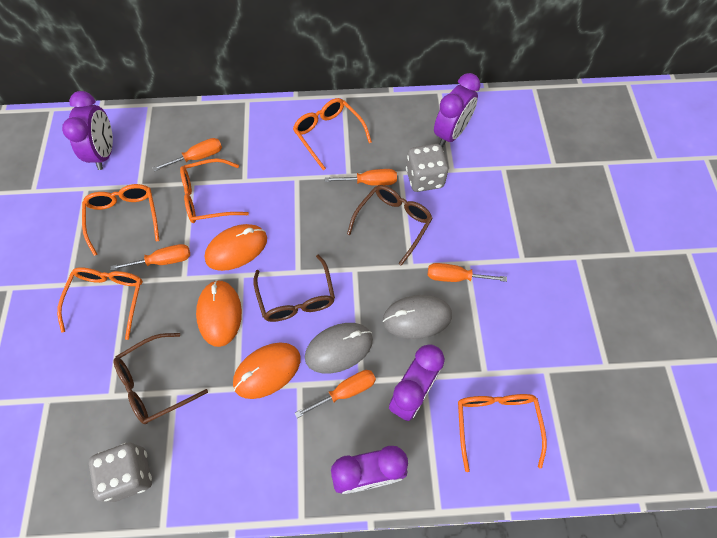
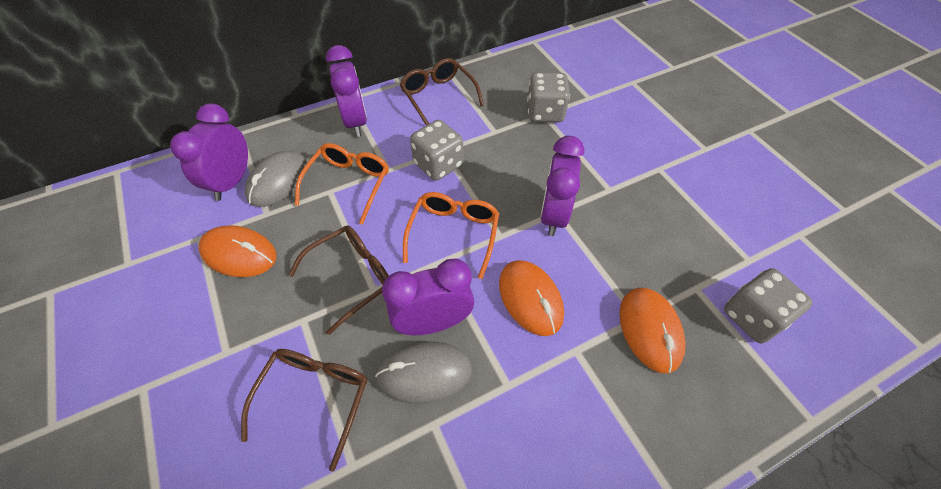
grey dice: 2 -> 3
orange glasses: 5 -> 2
orange screwdriver: 5 -> 0

